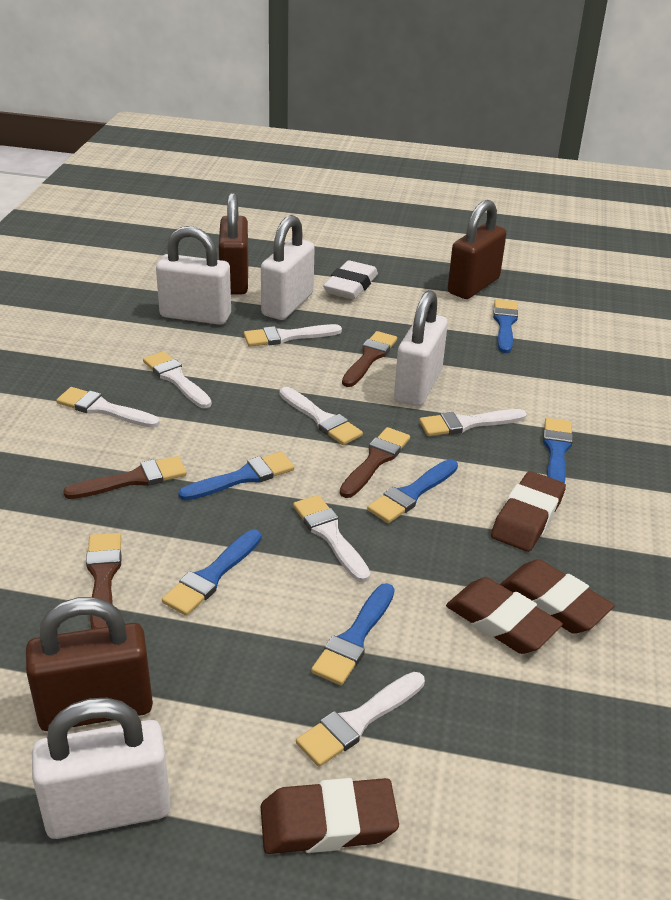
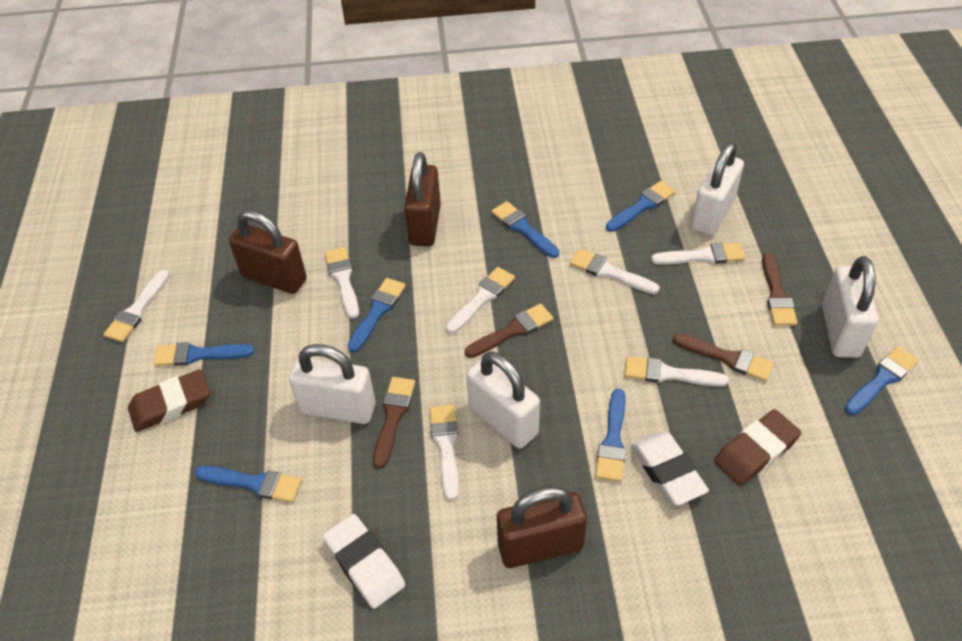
blue brush: 6 -> 7
brown eraser: 4 -> 2
white eraser: 1 -> 2

